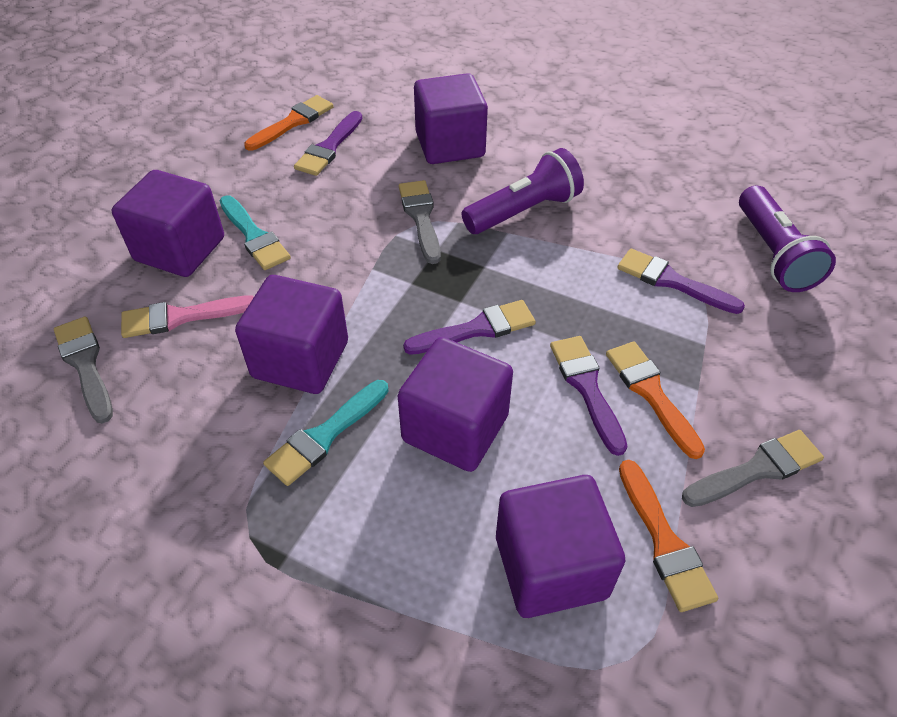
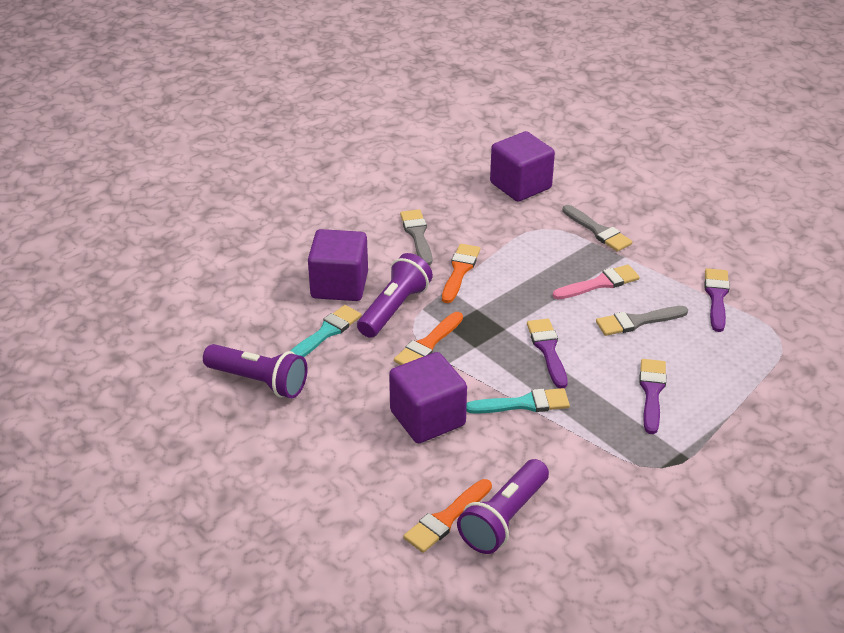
purple brush: 4 -> 3
purple cube: 5 -> 3
purple flashlight: 2 -> 3

